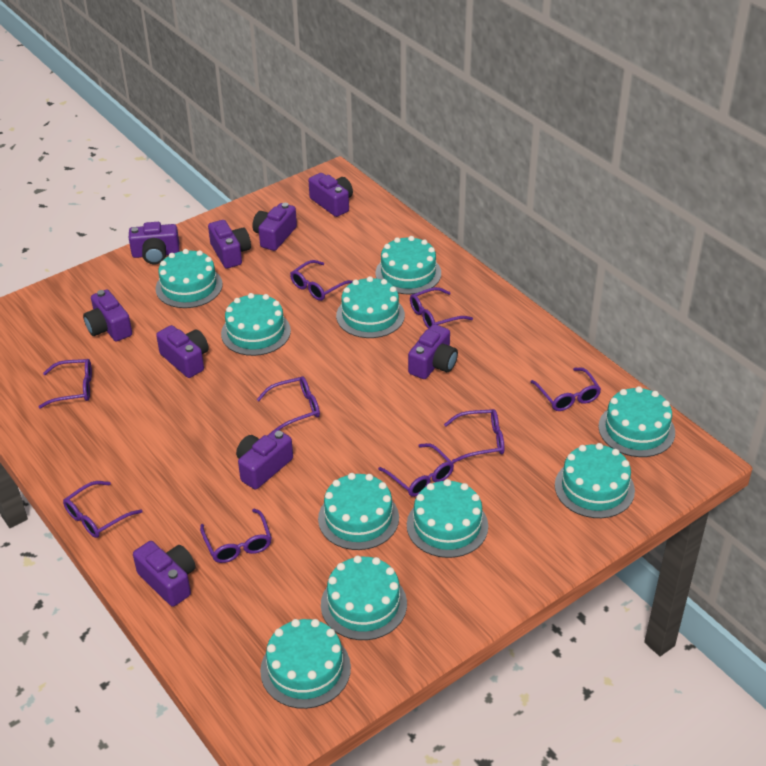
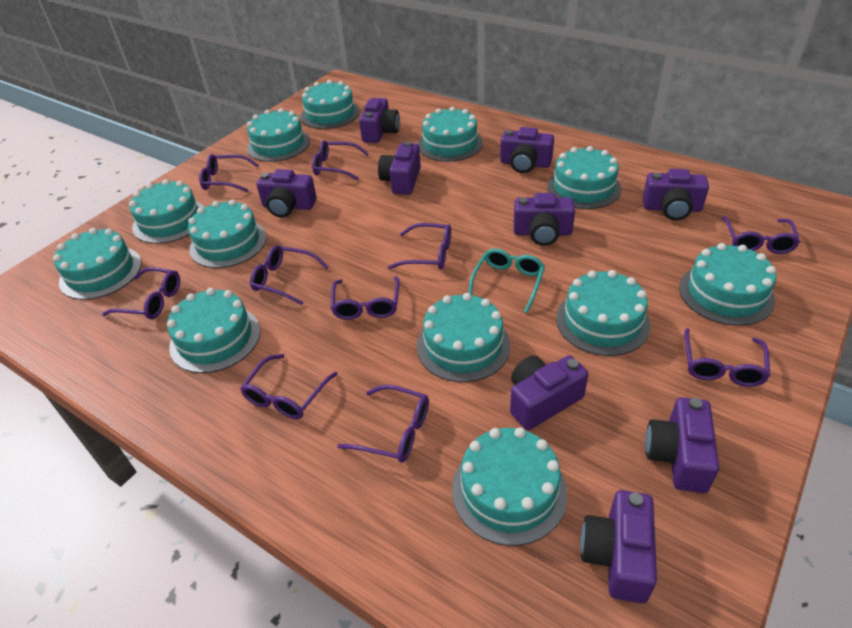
purple glasses: 9 -> 10
turquoise cake: 10 -> 12
turquoise glasses: 0 -> 1

